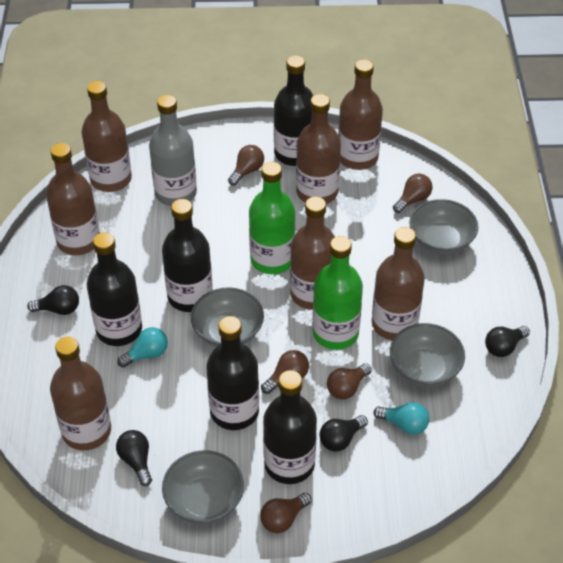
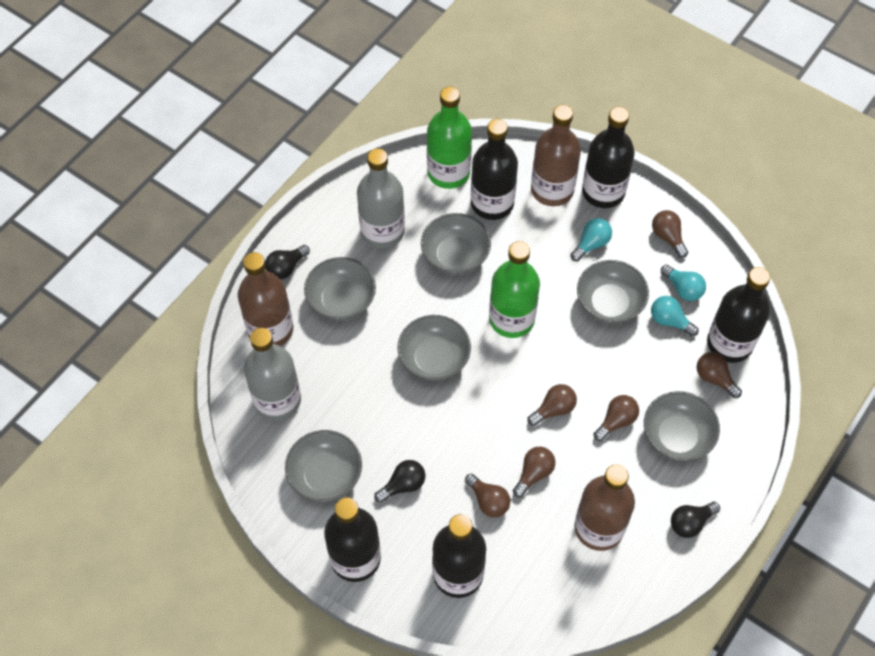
black light bulb: 4 -> 3
brown bottle: 7 -> 3
brown light bulb: 5 -> 6
grey bottle: 1 -> 2
grey bowl: 4 -> 6
turquoise light bulb: 2 -> 3

